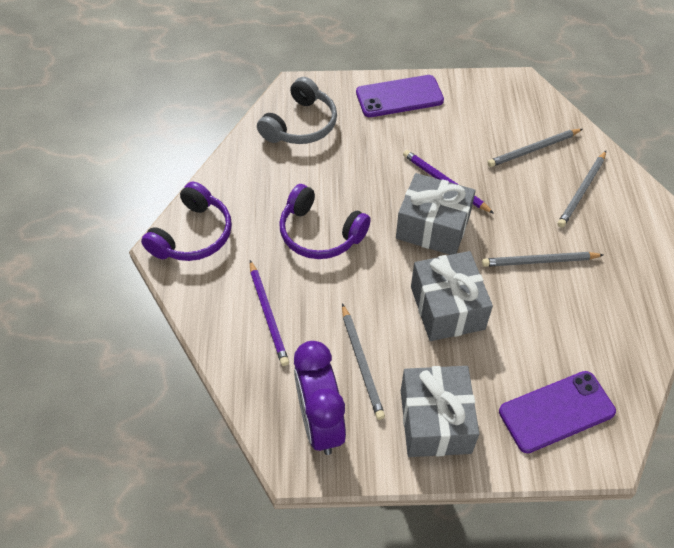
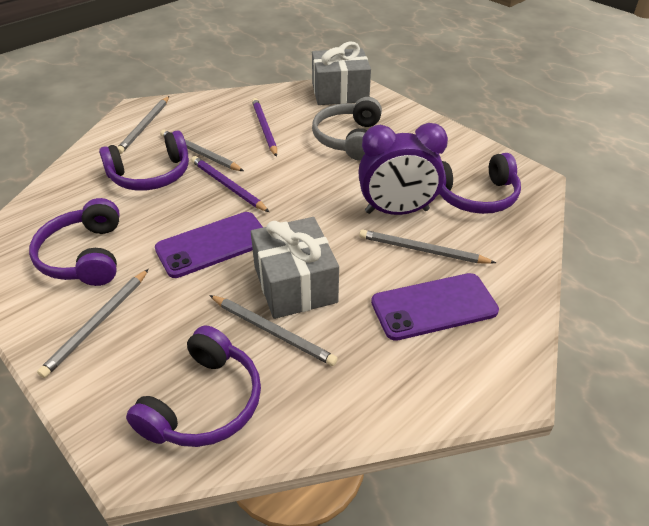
grey gift: 3 -> 2
grey pencil: 4 -> 5
purple headphones: 2 -> 4

